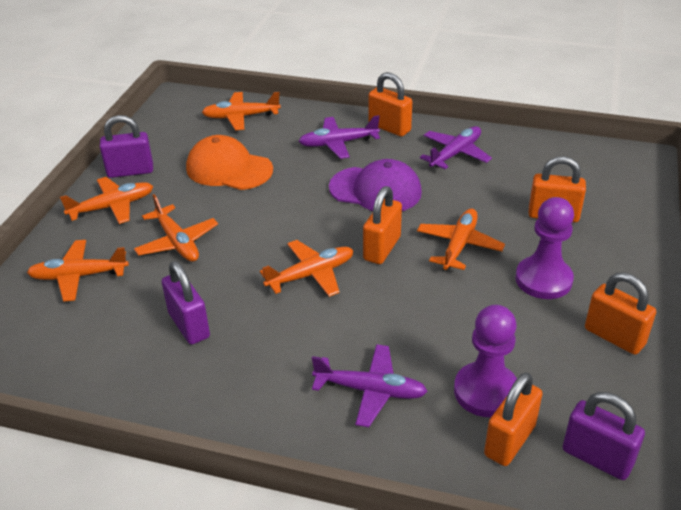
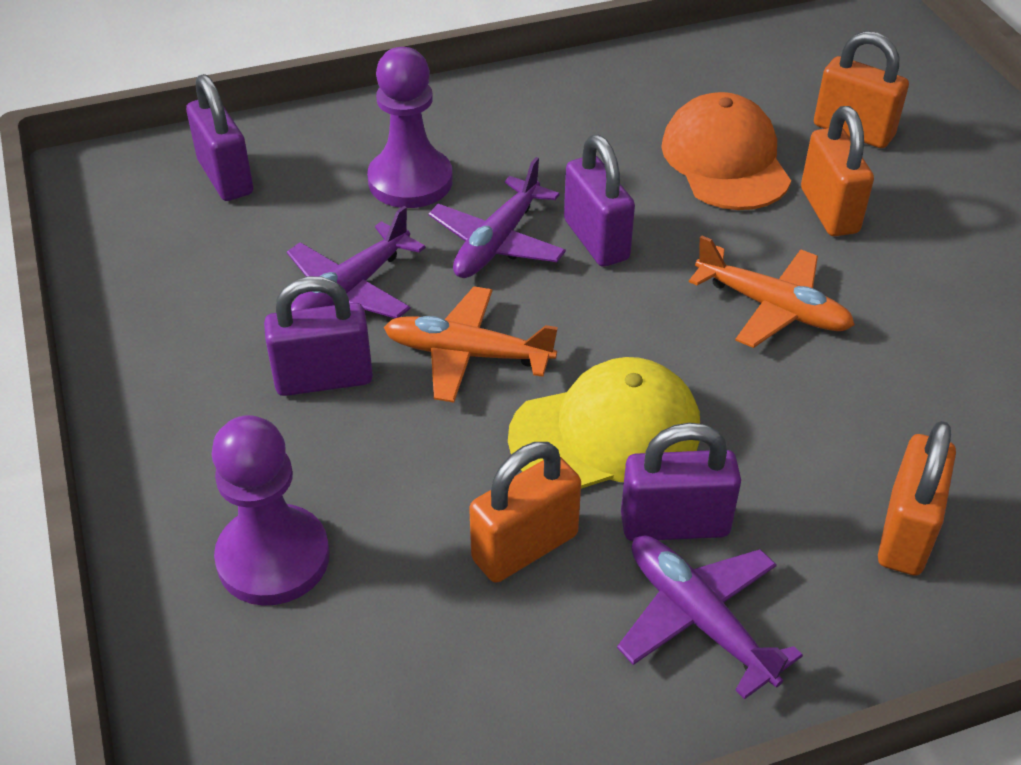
orange padlock: 5 -> 4
orange plane: 6 -> 2
purple cap: 1 -> 0
purple padlock: 3 -> 4
yellow cap: 0 -> 1

